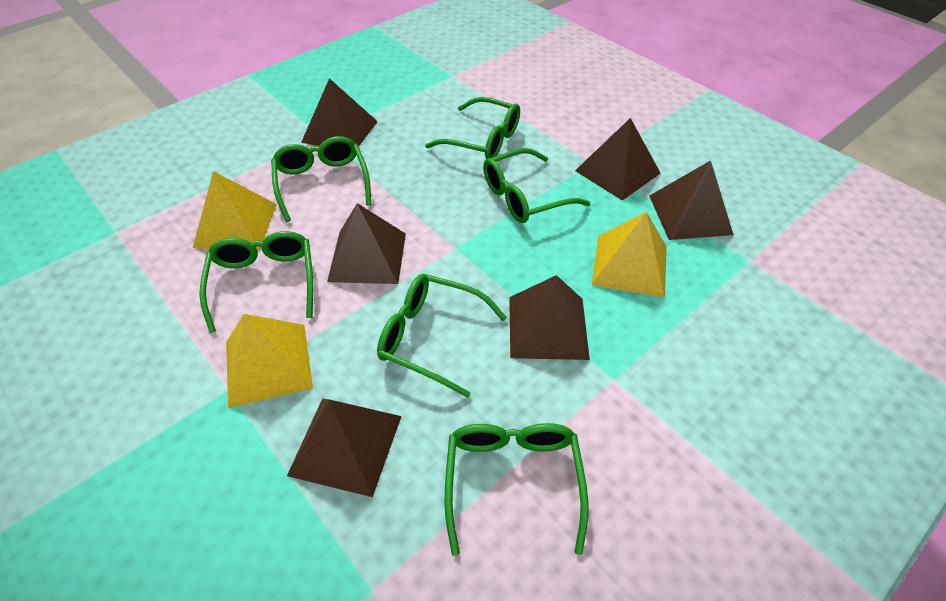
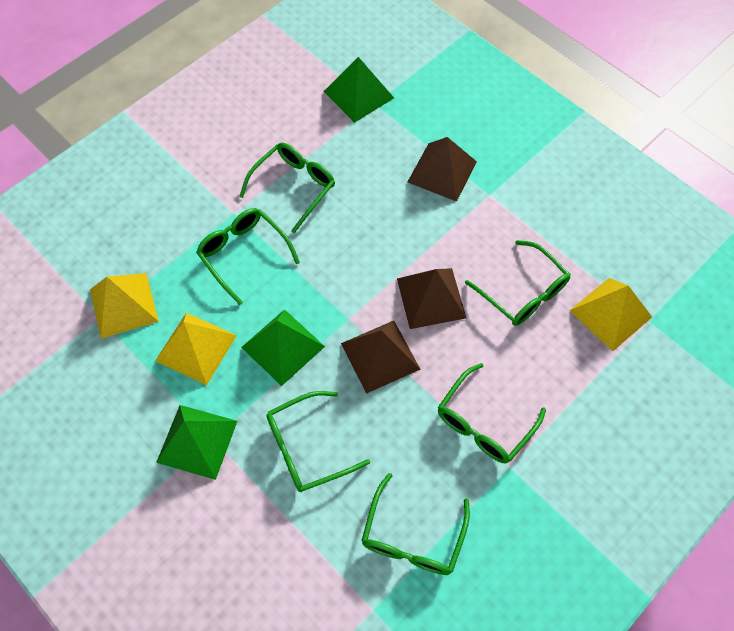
brown pyramid: 6 -> 3
green pyramid: 0 -> 3

